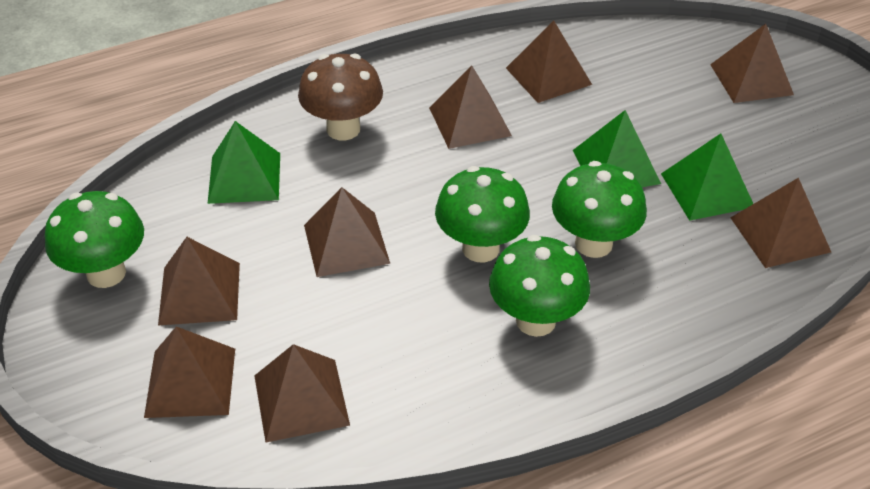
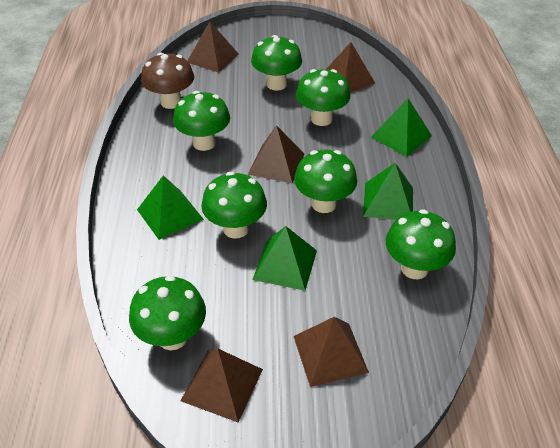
brown pyramid: 8 -> 5
green mushroom: 4 -> 7
green pyramid: 3 -> 4

